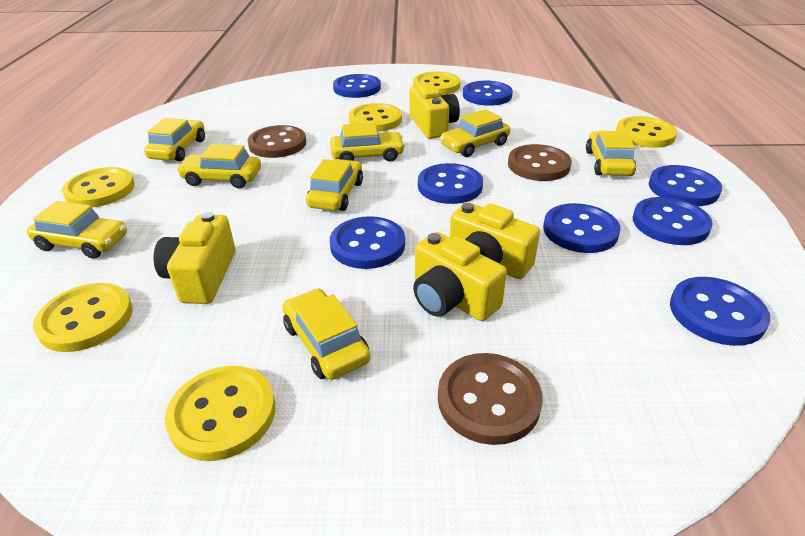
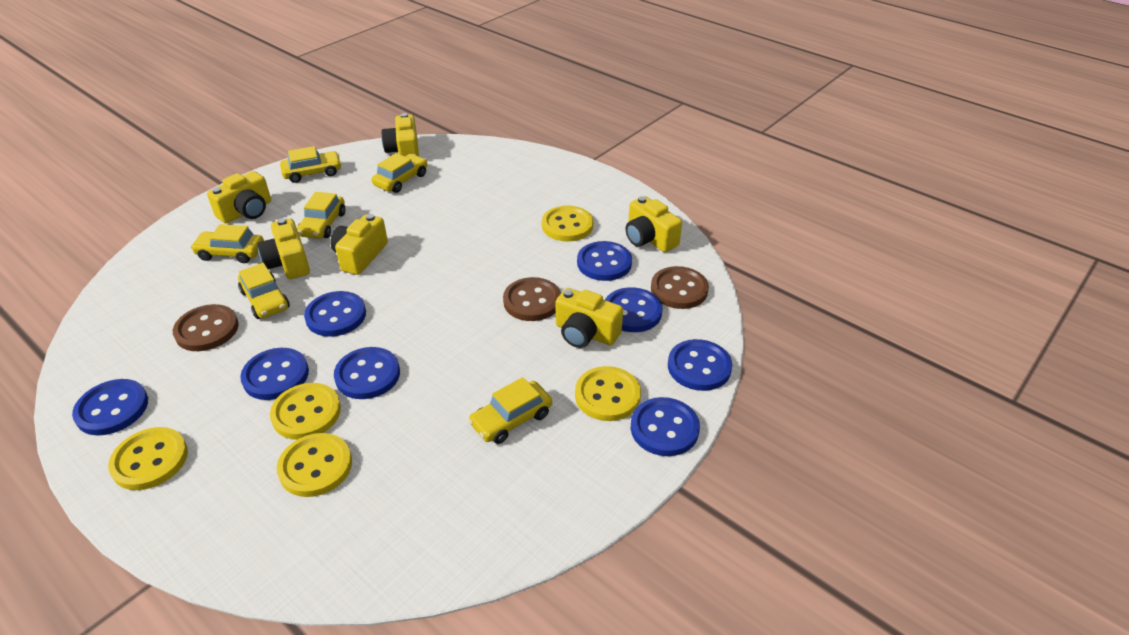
yellow button: 6 -> 5
yellow camera: 4 -> 6
yellow car: 8 -> 6

